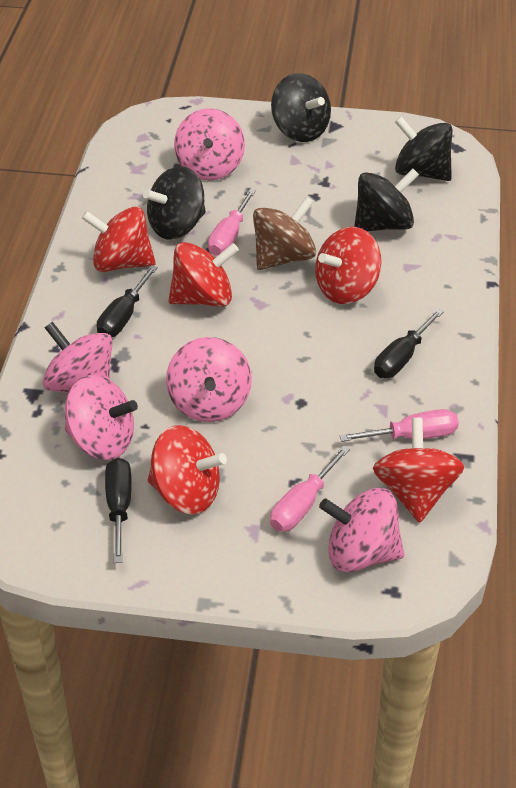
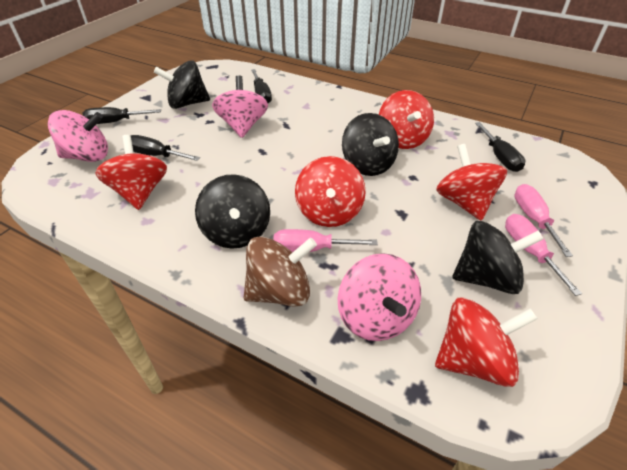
black screwdriver: 3 -> 4
pink spinning top: 5 -> 3

